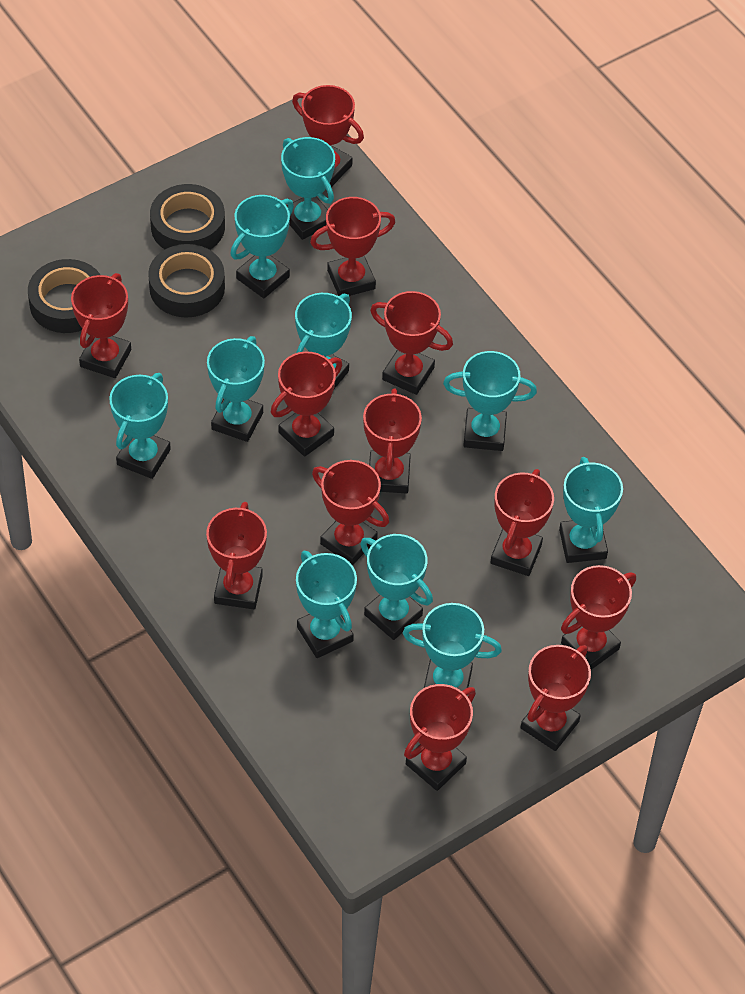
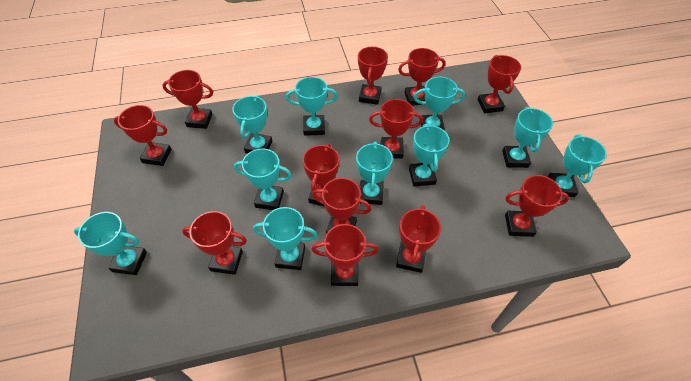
black tape: 3 -> 0

